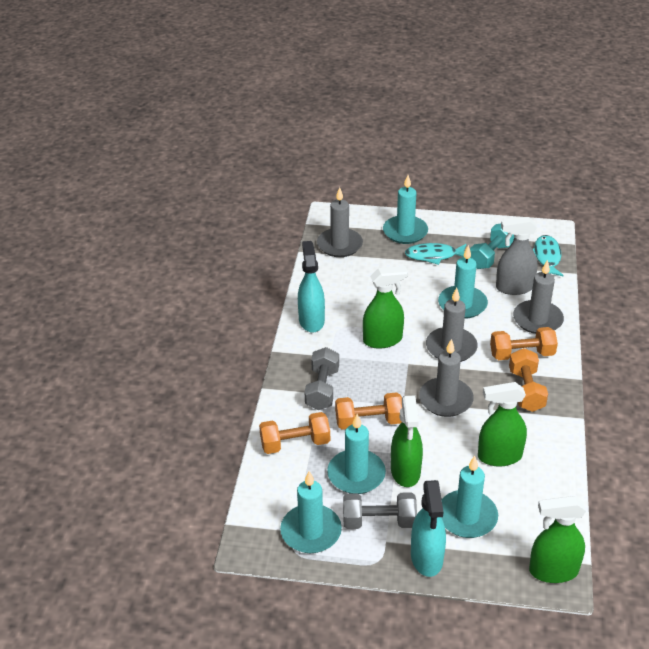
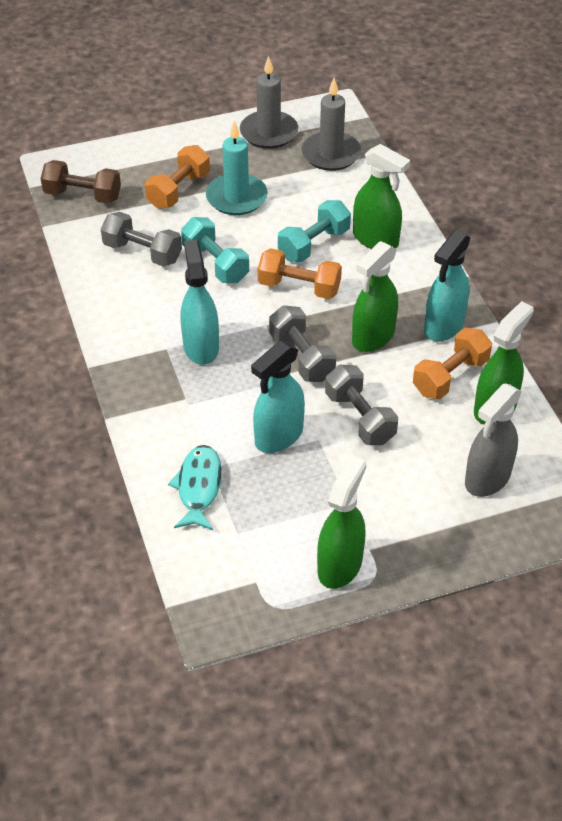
brown dumbbell: 0 -> 1
grey candle: 4 -> 2
grey dumbbell: 2 -> 3
orange dumbbell: 4 -> 3
turquoise candle: 5 -> 1
turquoise dumbbell: 1 -> 2
turquoise fish: 2 -> 1
turquoise spray bottle: 2 -> 3

